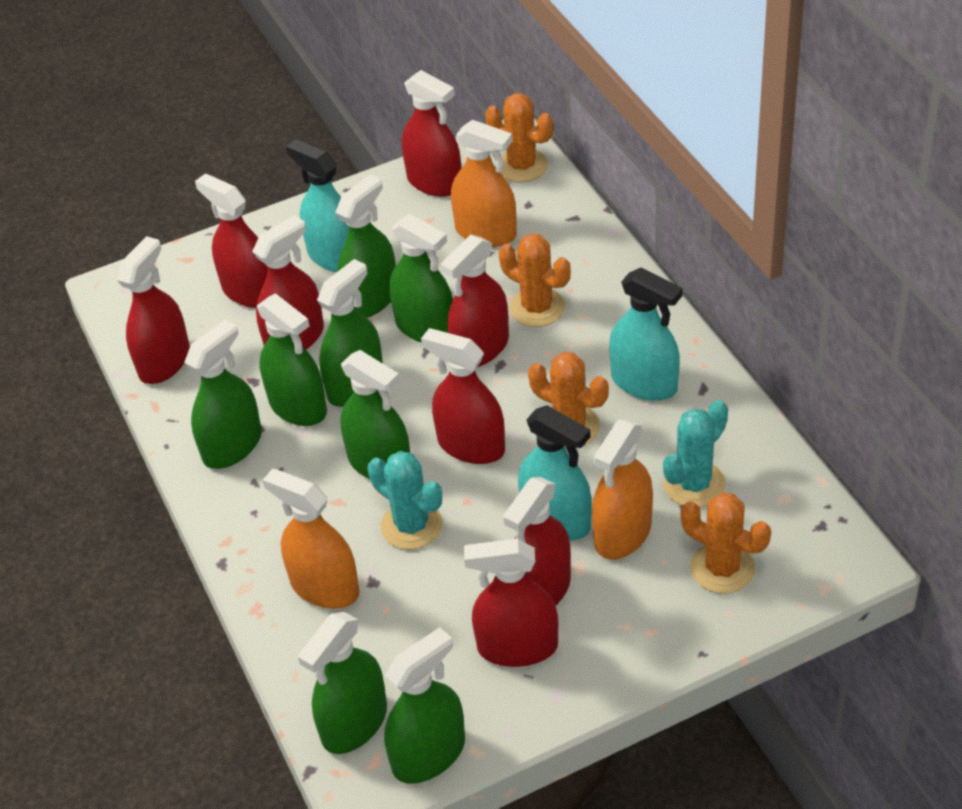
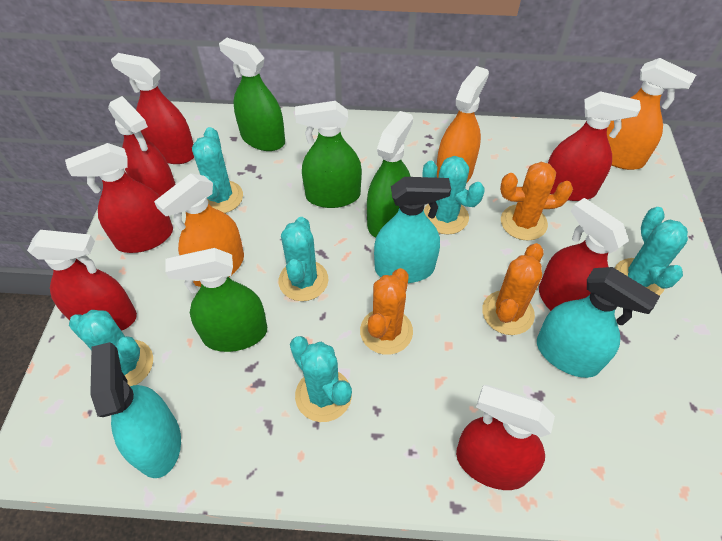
green spray bottle: 8 -> 4
orange cactus: 4 -> 3
red spray bottle: 8 -> 7
turquoise cactus: 2 -> 6

